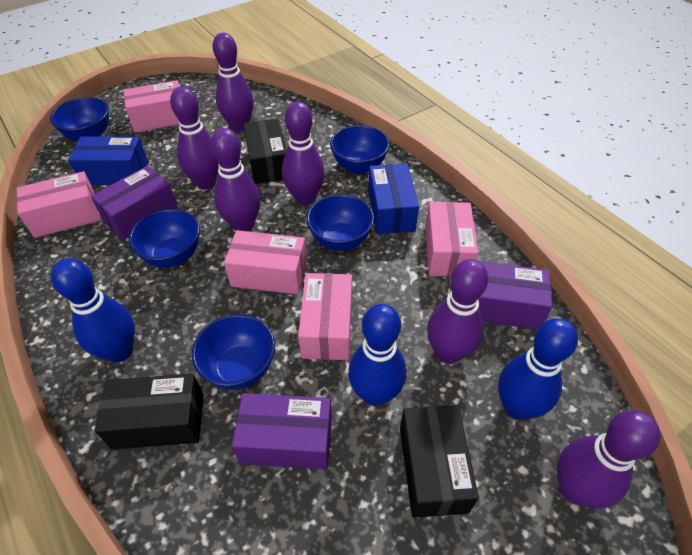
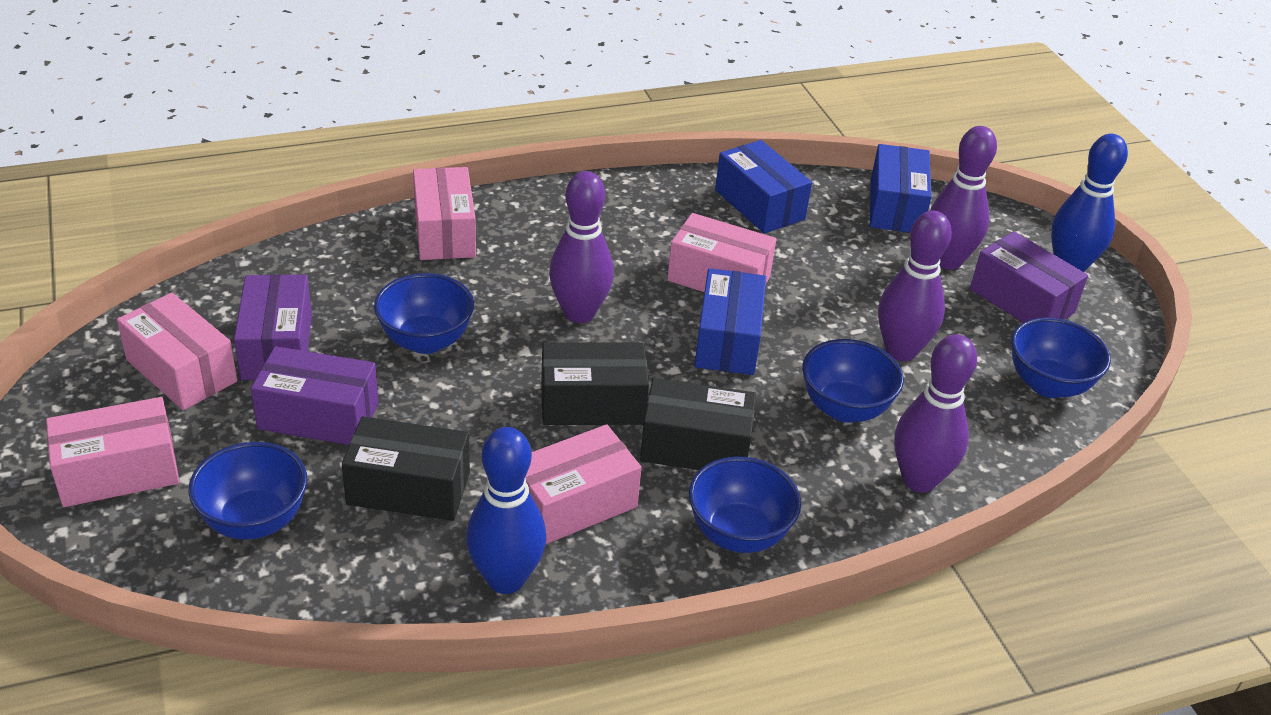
blue bowling pin: 3 -> 2
blue box: 2 -> 3
purple bowling pin: 6 -> 4

